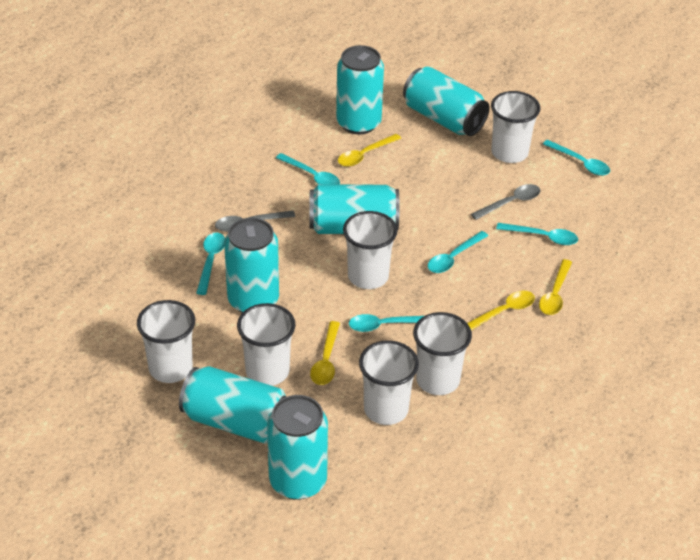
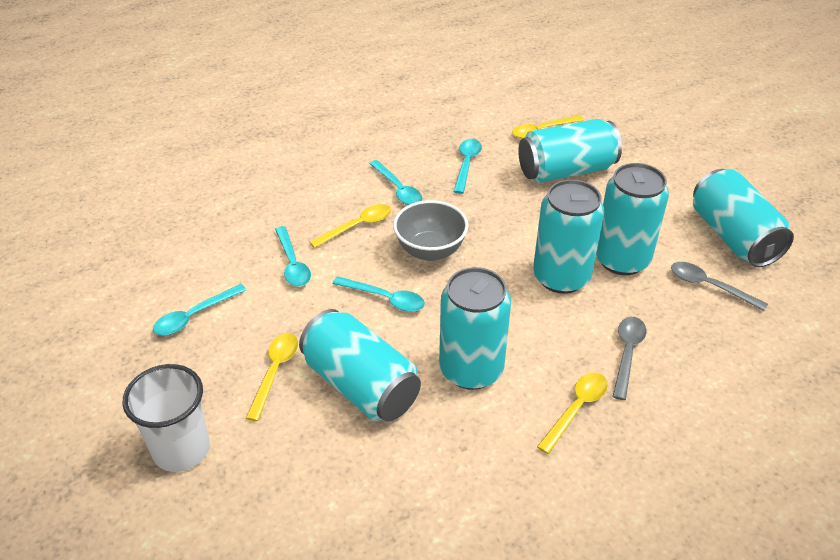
grey bowl: 0 -> 1
turquoise spoon: 6 -> 5
white cup: 6 -> 1

